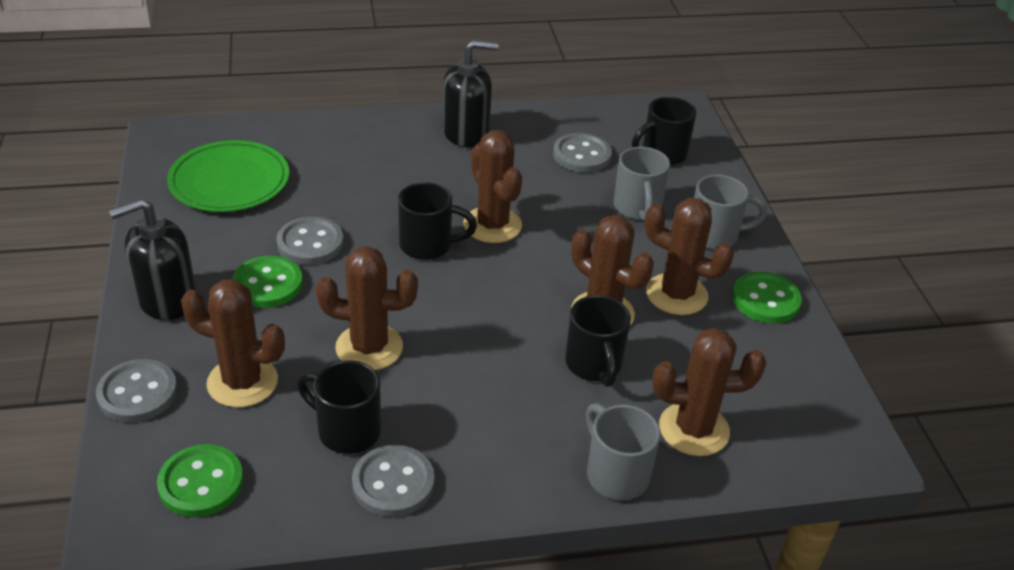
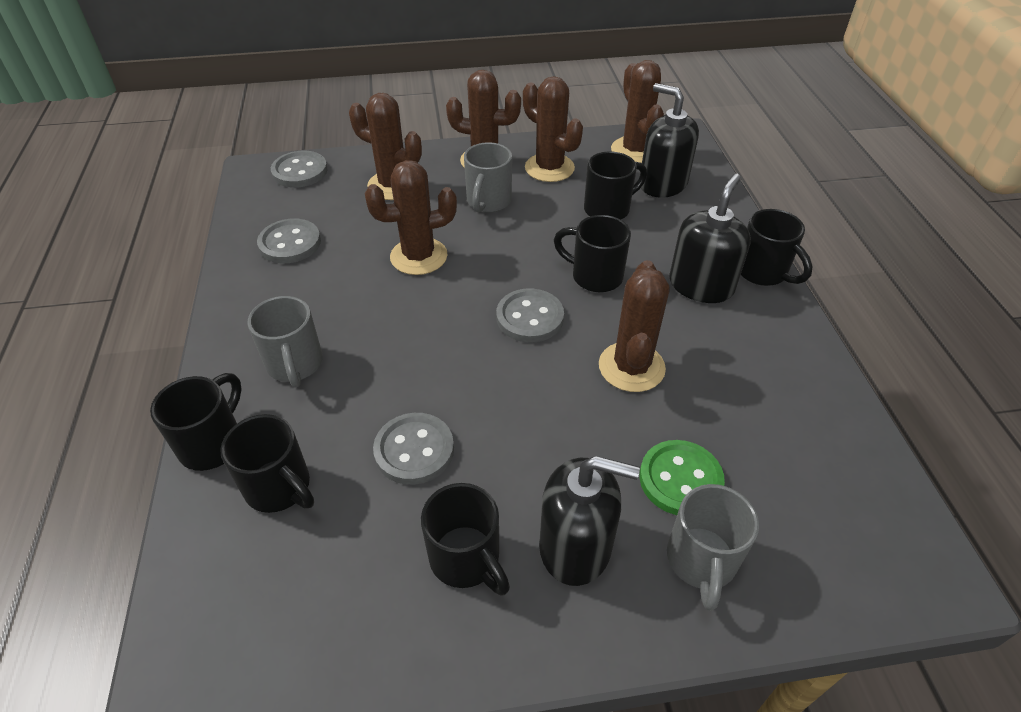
black mug: 4 -> 6
black soap dispenser: 2 -> 3
green button: 3 -> 1
green plate: 1 -> 0

